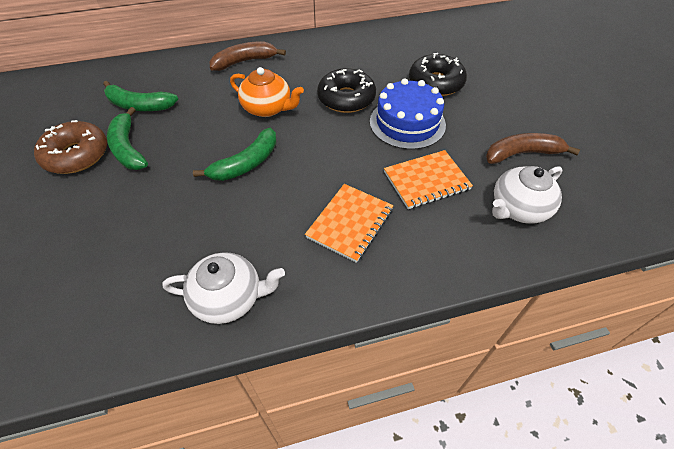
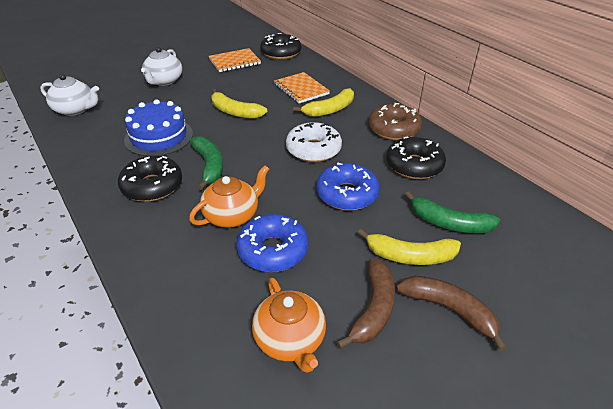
black donut: 2 -> 3
blue donut: 0 -> 2
green banana: 3 -> 2
orange teapot: 1 -> 2
white donut: 0 -> 1
yellow banana: 0 -> 3

